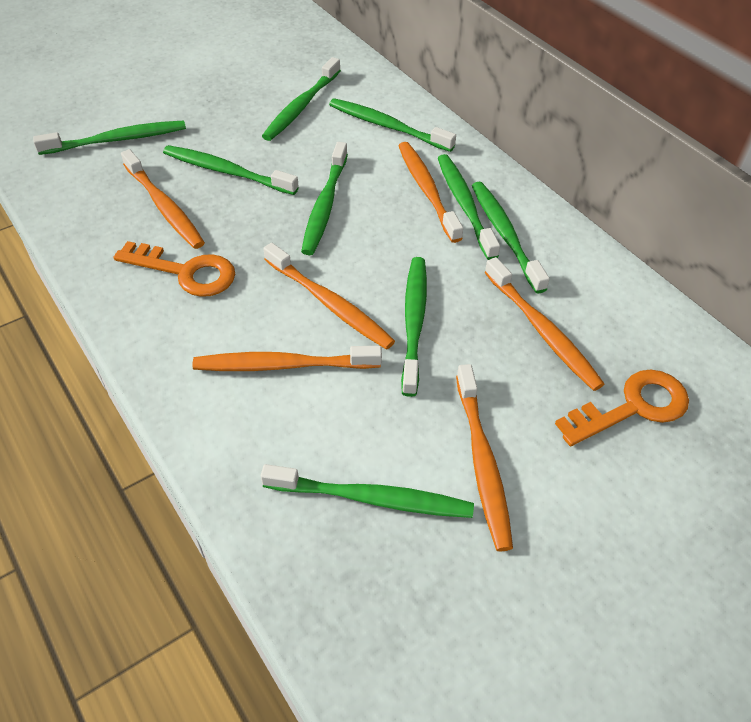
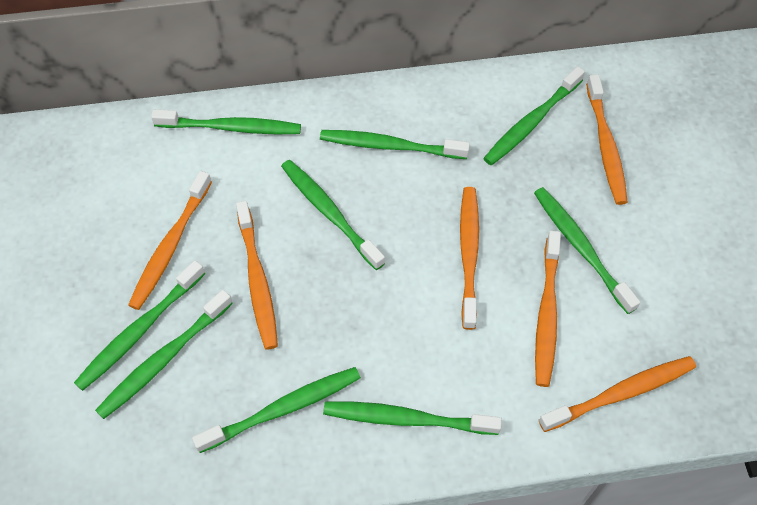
orange key: 2 -> 0

